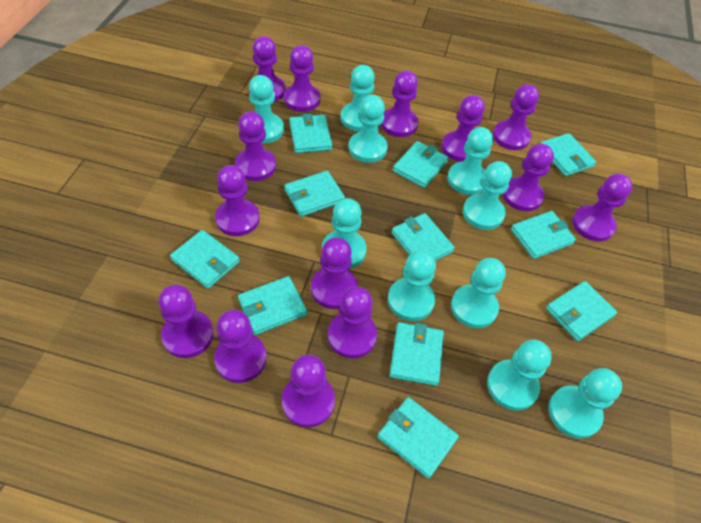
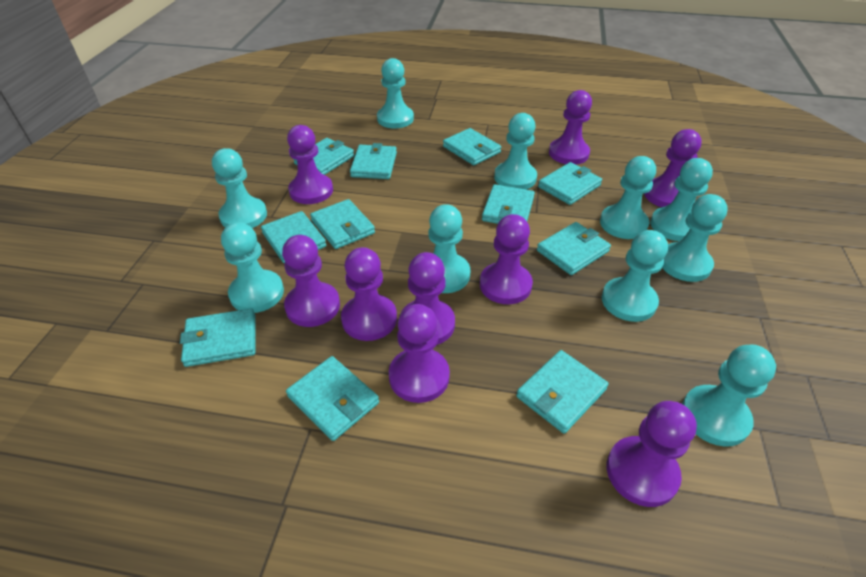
purple pawn: 14 -> 9

